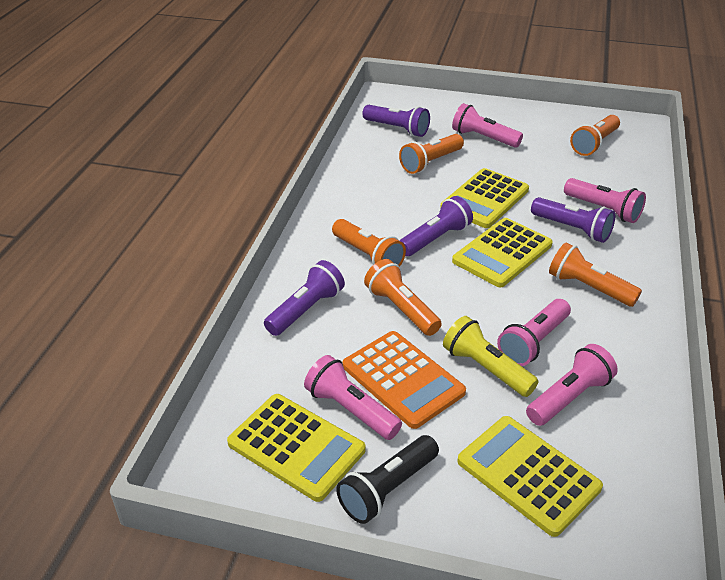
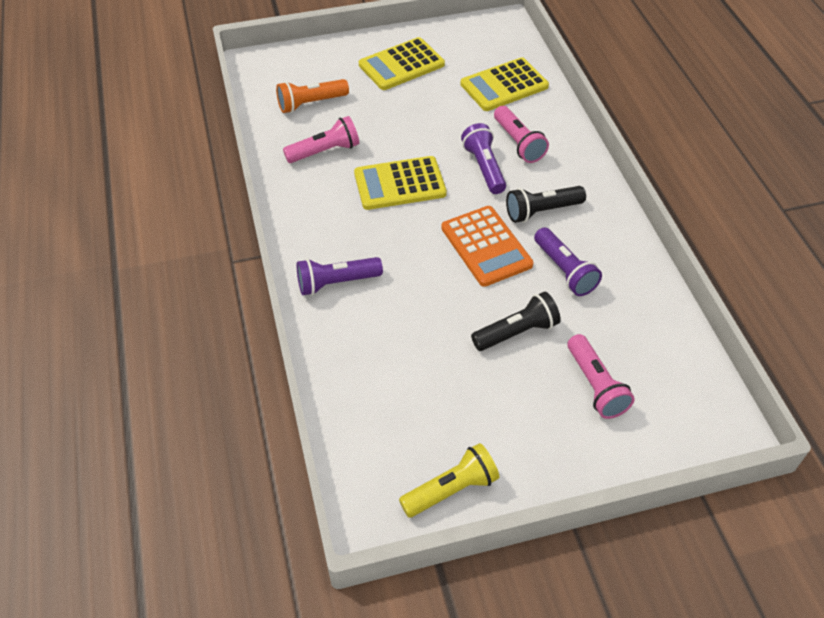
black flashlight: 1 -> 2
orange flashlight: 5 -> 1
pink flashlight: 5 -> 3
purple flashlight: 4 -> 3
yellow calculator: 4 -> 3

